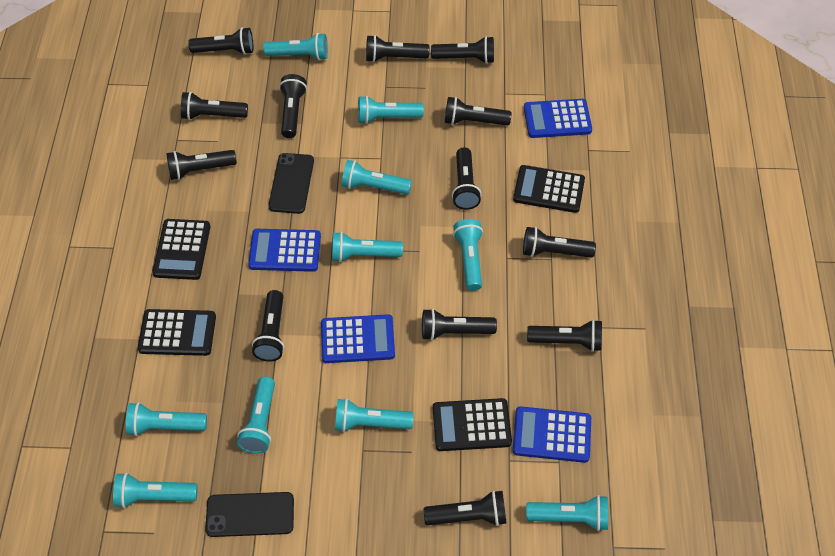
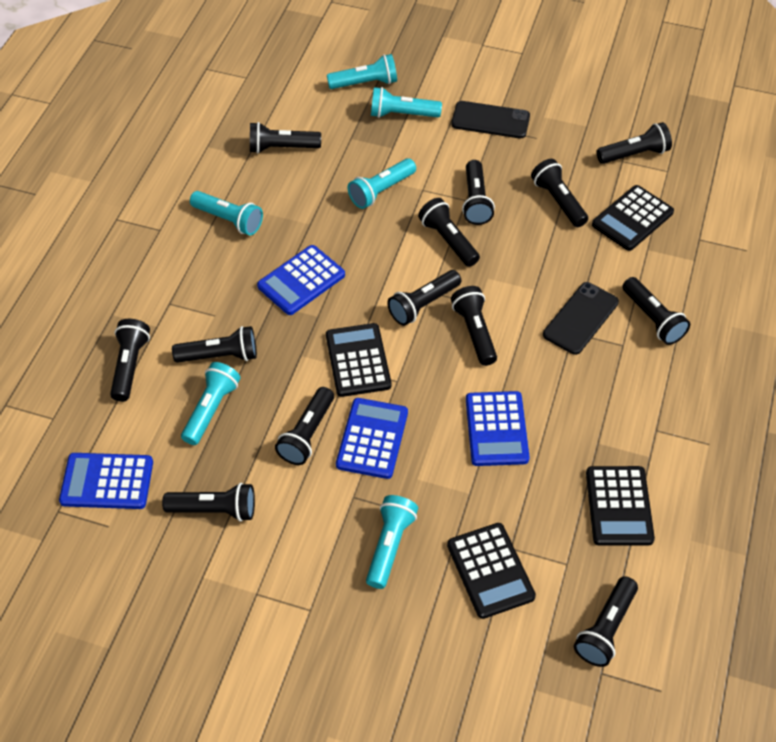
turquoise flashlight: 10 -> 6

